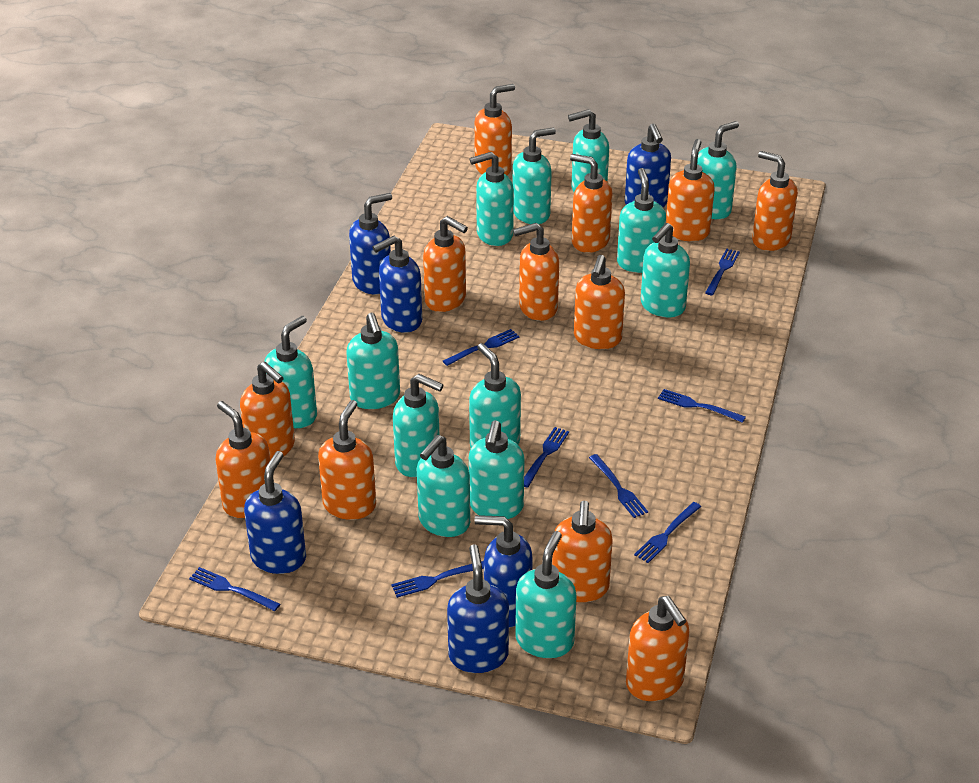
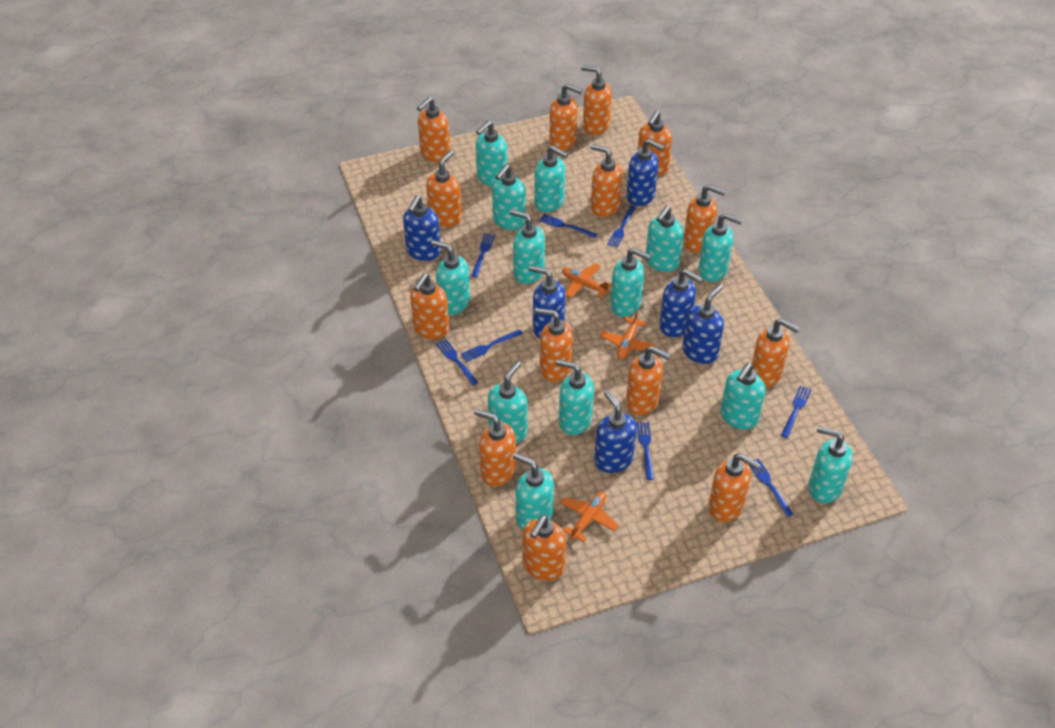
orange plane: 0 -> 3
orange soap dispenser: 12 -> 14

